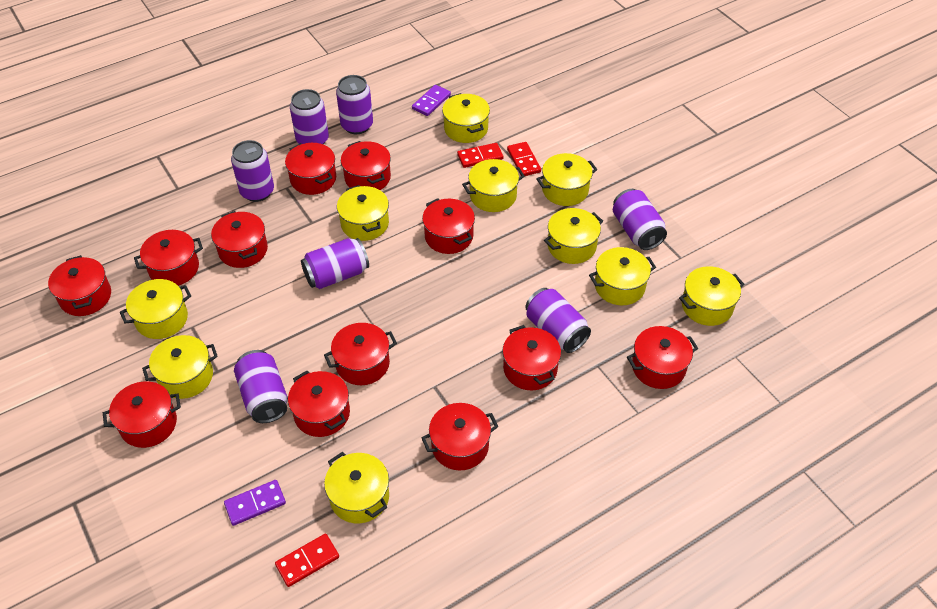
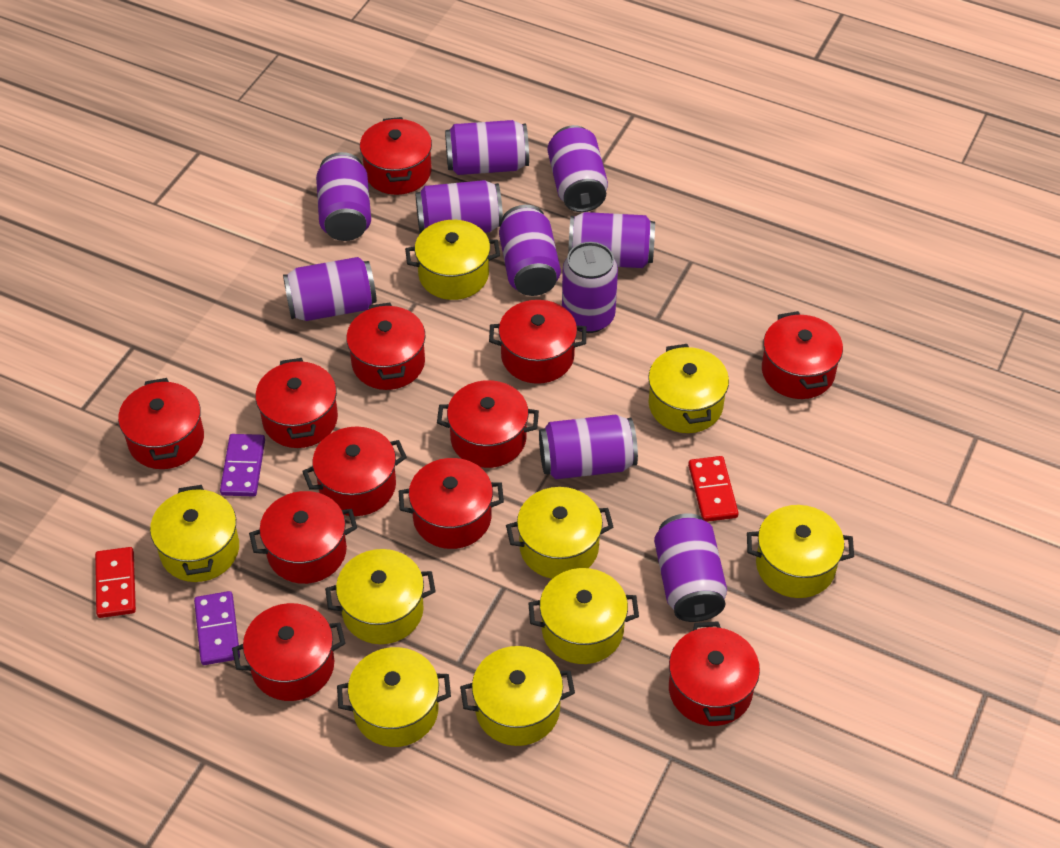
purple can: 7 -> 10
red domino: 3 -> 2
yellow pot: 10 -> 9

